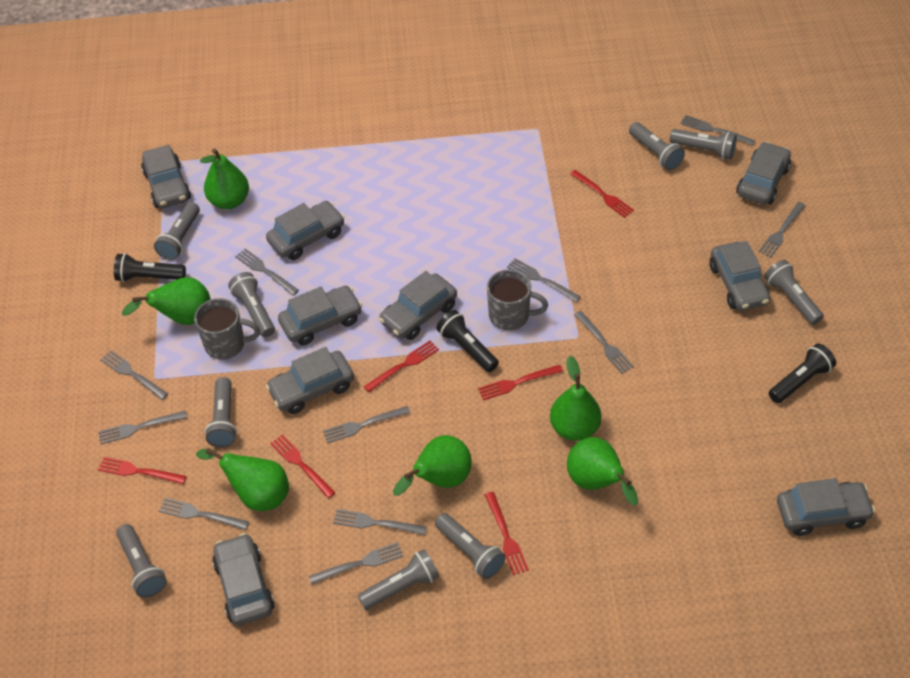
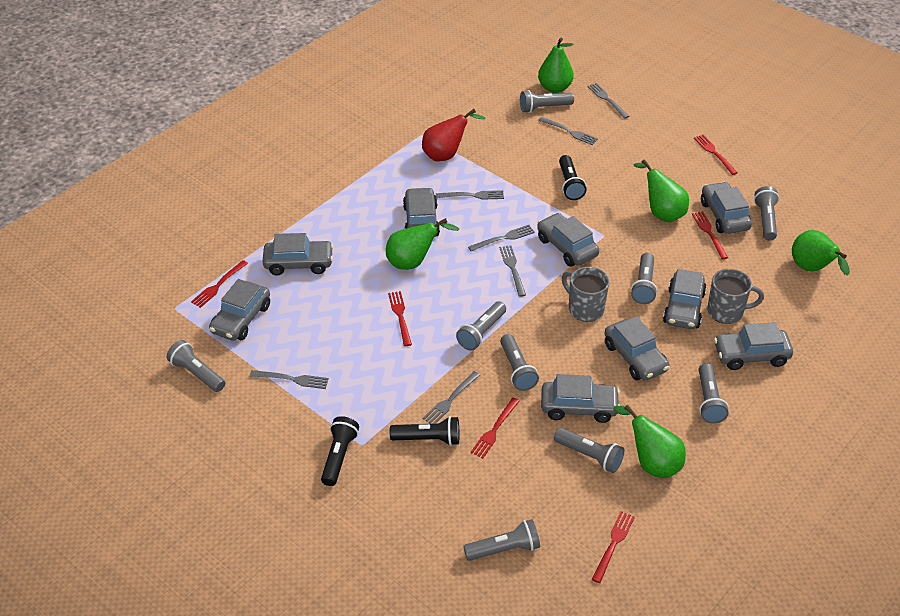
green pear: 6 -> 5
grey fork: 11 -> 7
red pear: 0 -> 1

